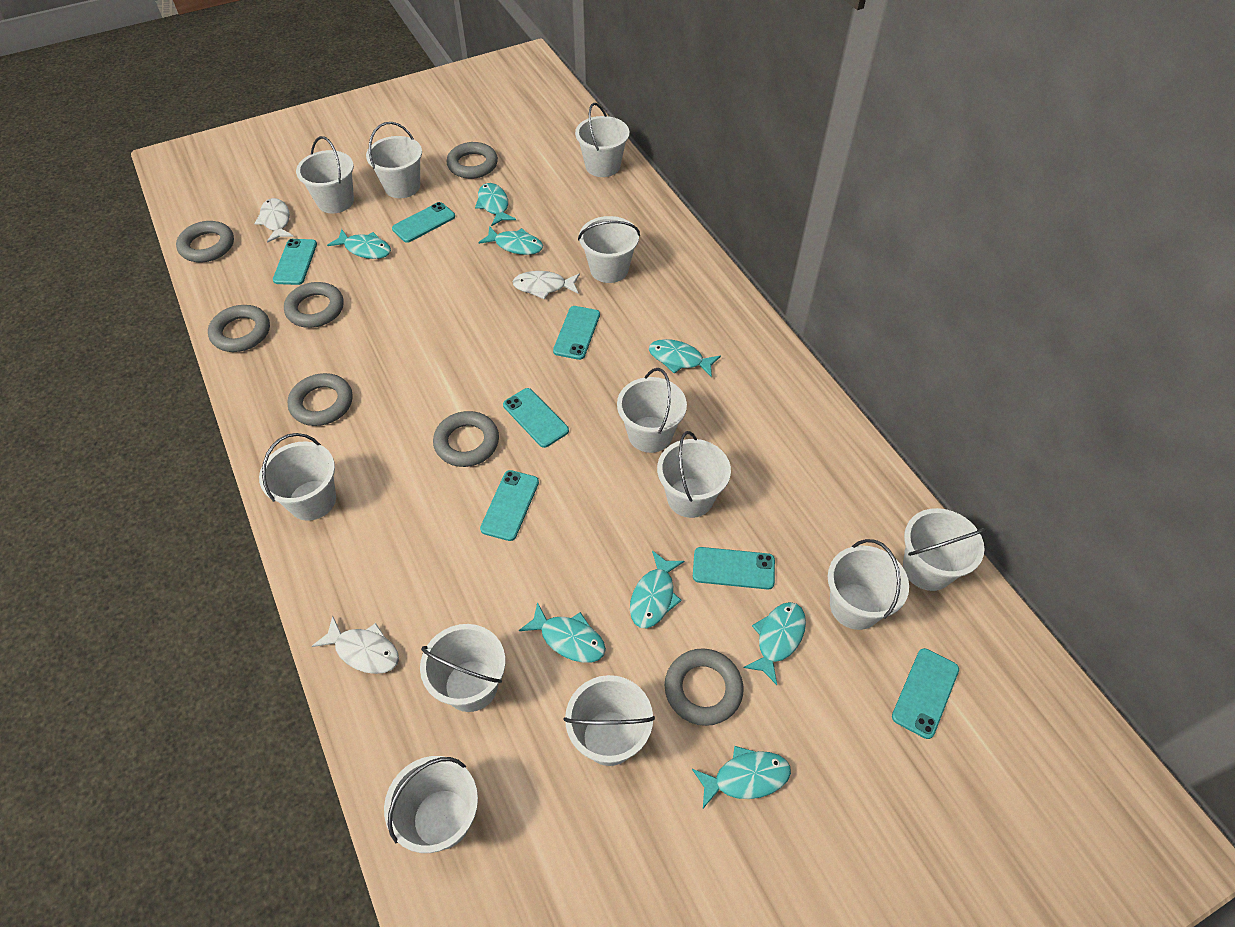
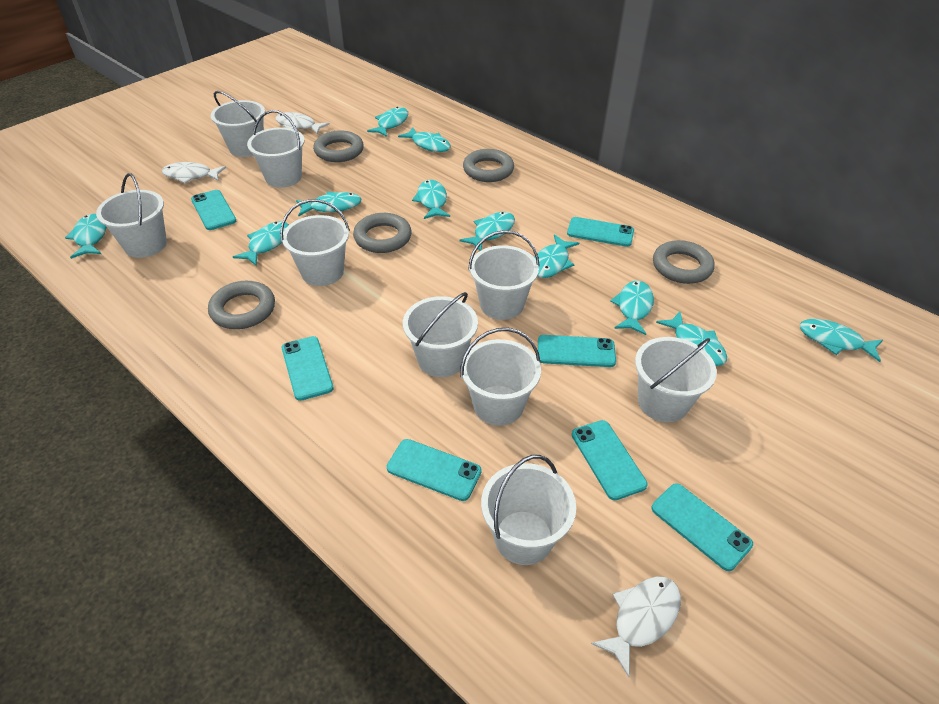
grey ring: 7 -> 5
turquoise fish: 8 -> 11
white bucket: 12 -> 9

